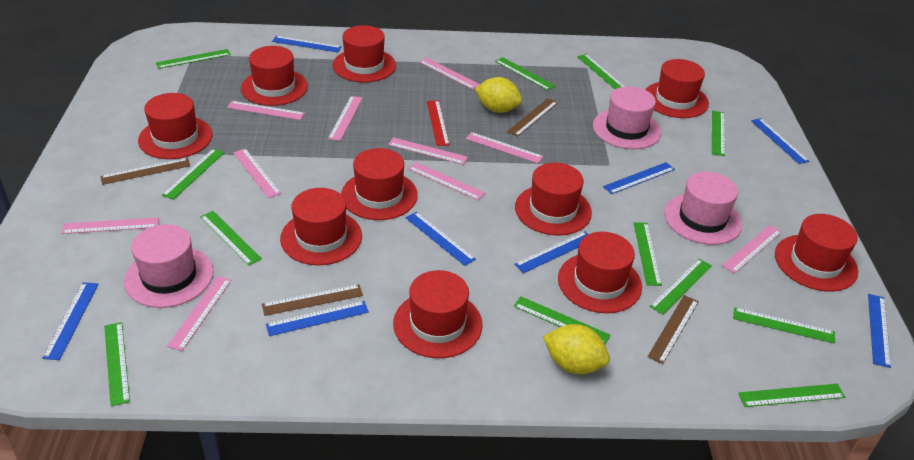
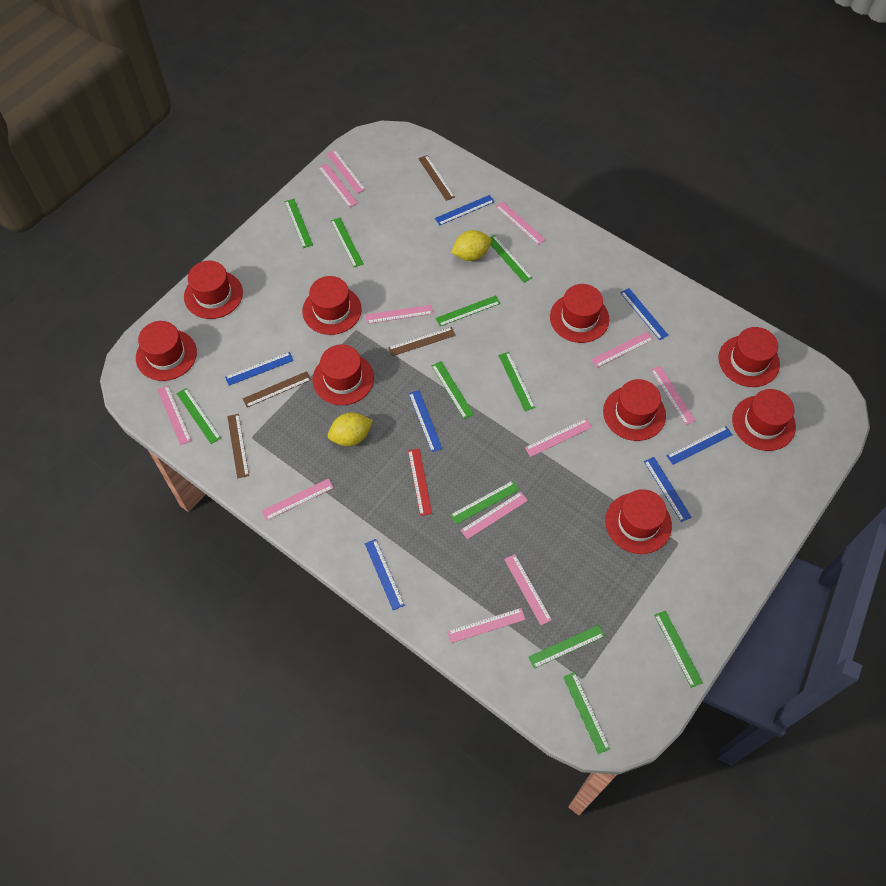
blue ruler: 8 -> 7
green ruler: 12 -> 11
pink hat: 3 -> 0
pink ruler: 10 -> 12
red hat: 10 -> 9

